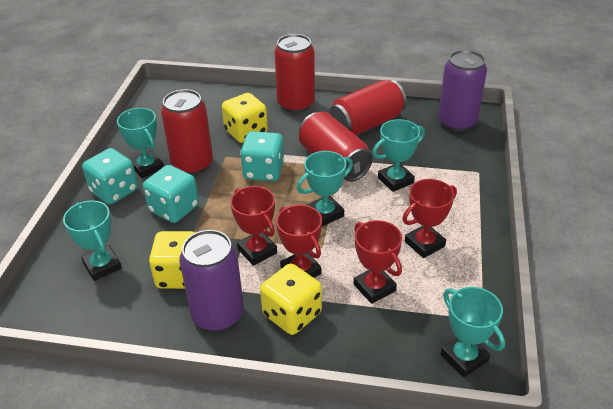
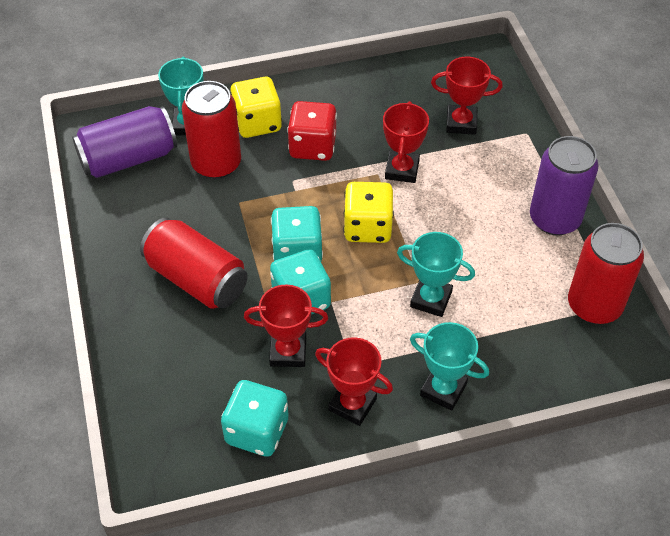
red can: 4 -> 3
red dice: 0 -> 1
turquoise trophy: 5 -> 3
yellow dice: 3 -> 2

